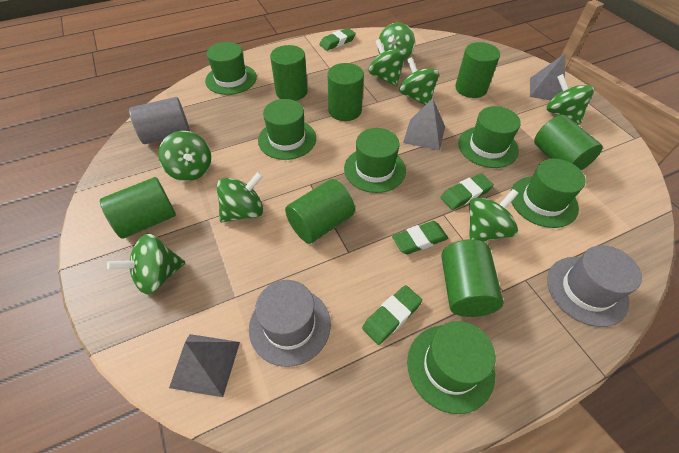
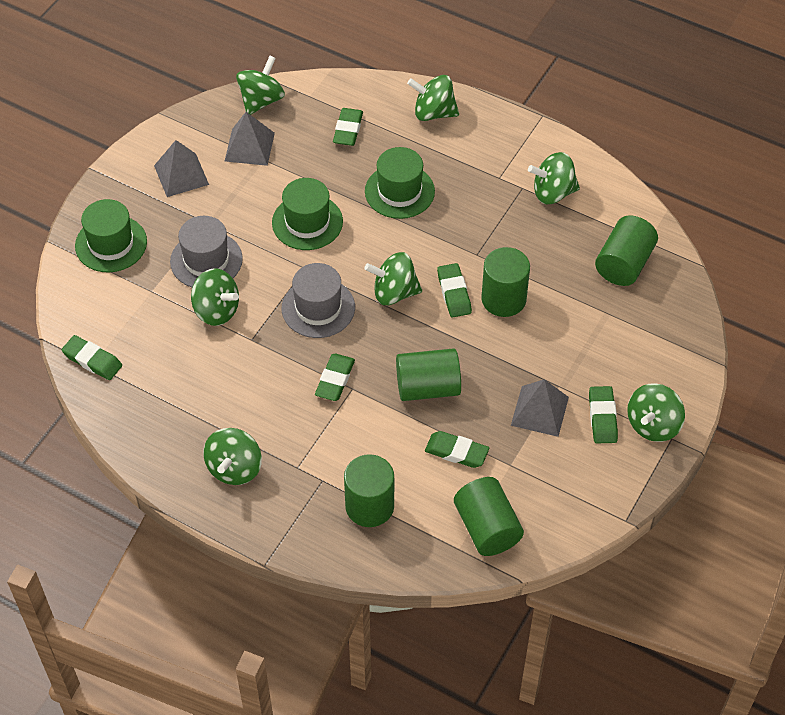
green cylinder: 7 -> 5
green eraser: 4 -> 6
green hat: 6 -> 3
green spinning top: 8 -> 7
grey cylinder: 1 -> 0

